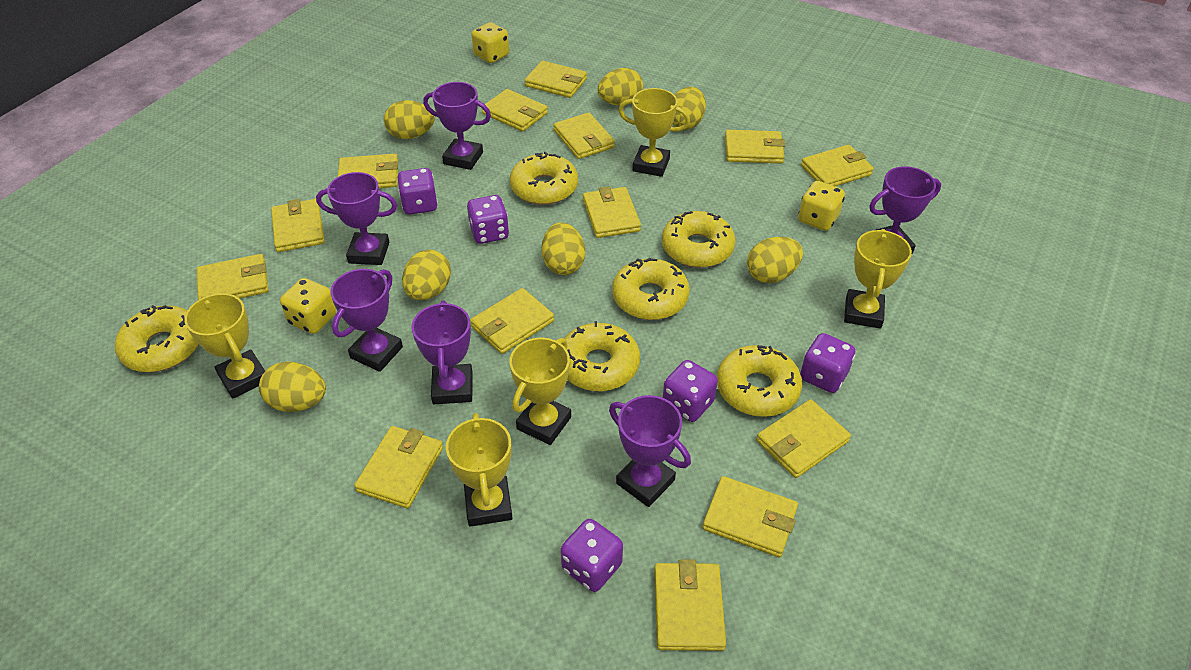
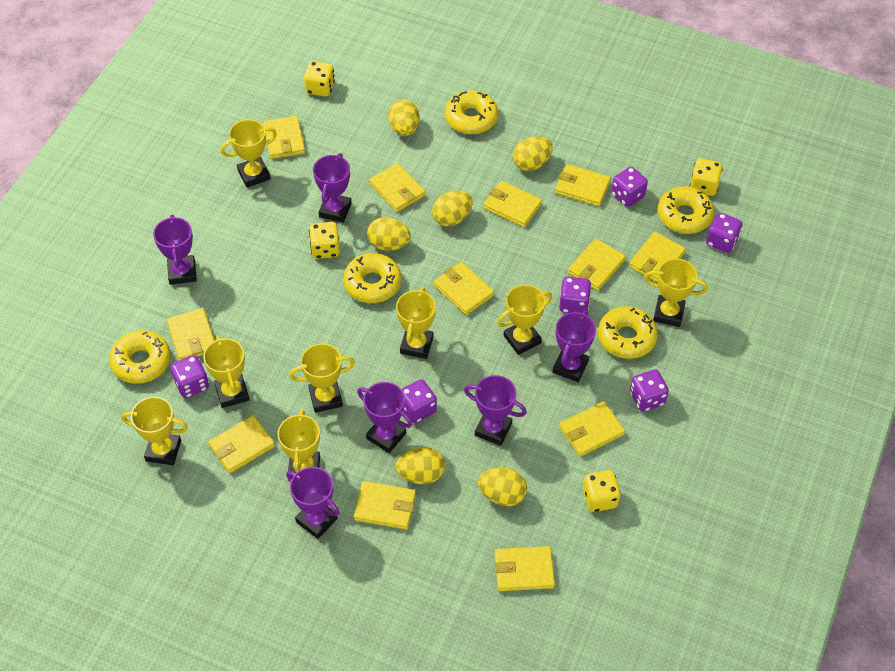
purple dice: 5 -> 6
yellow dice: 3 -> 4
yellow donut: 6 -> 5
yellow egg: 7 -> 6
yellow trophy: 5 -> 8
yellow wallet: 14 -> 12

